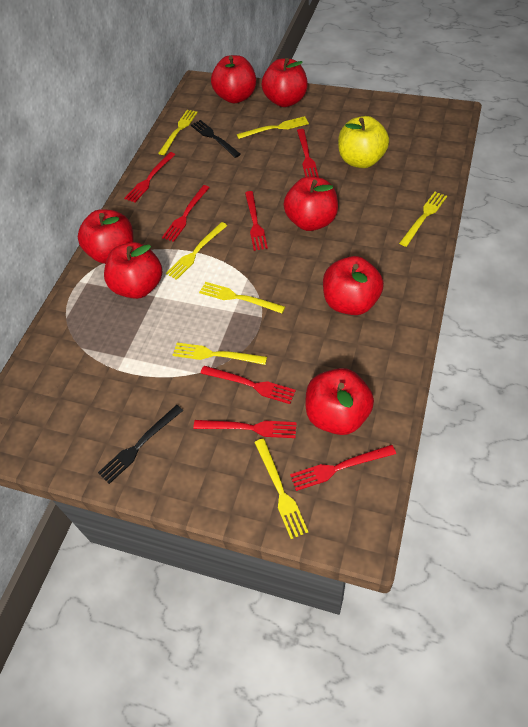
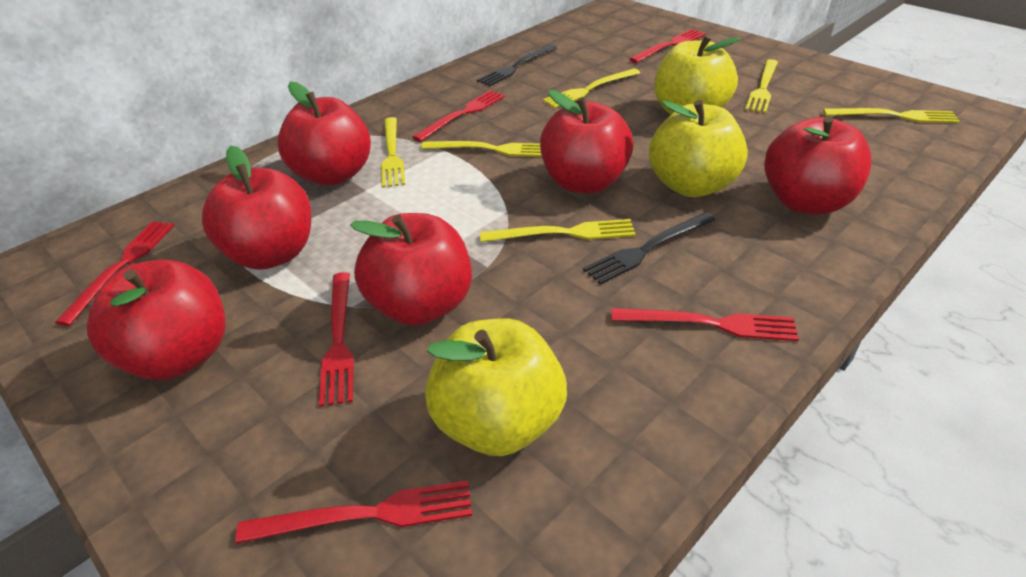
red apple: 7 -> 6
red fork: 7 -> 6
yellow apple: 1 -> 3
yellow fork: 7 -> 6

